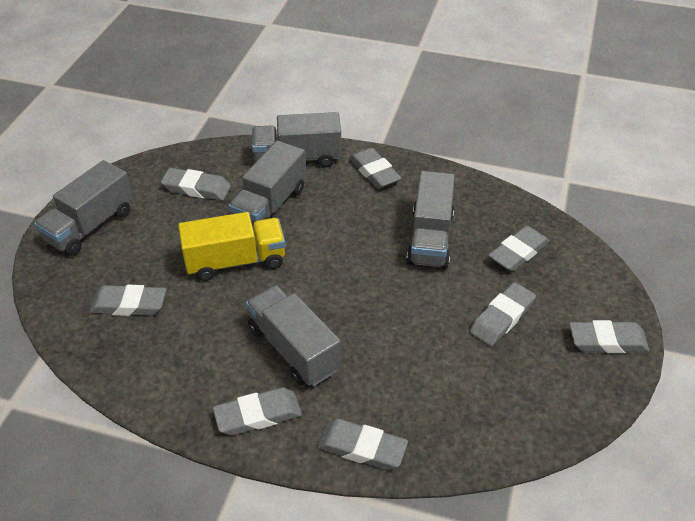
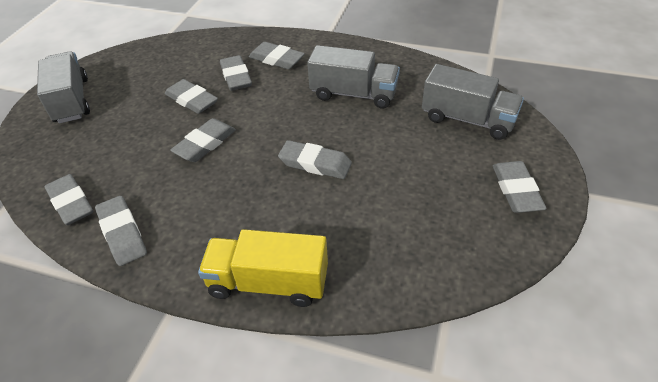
grey truck: 5 -> 3

